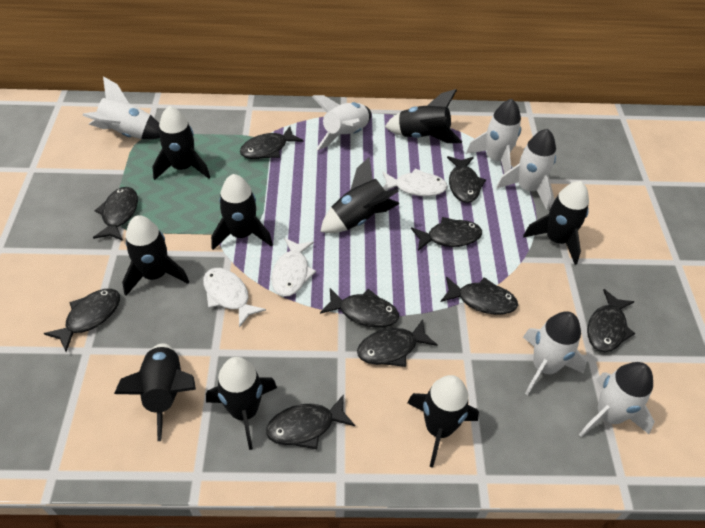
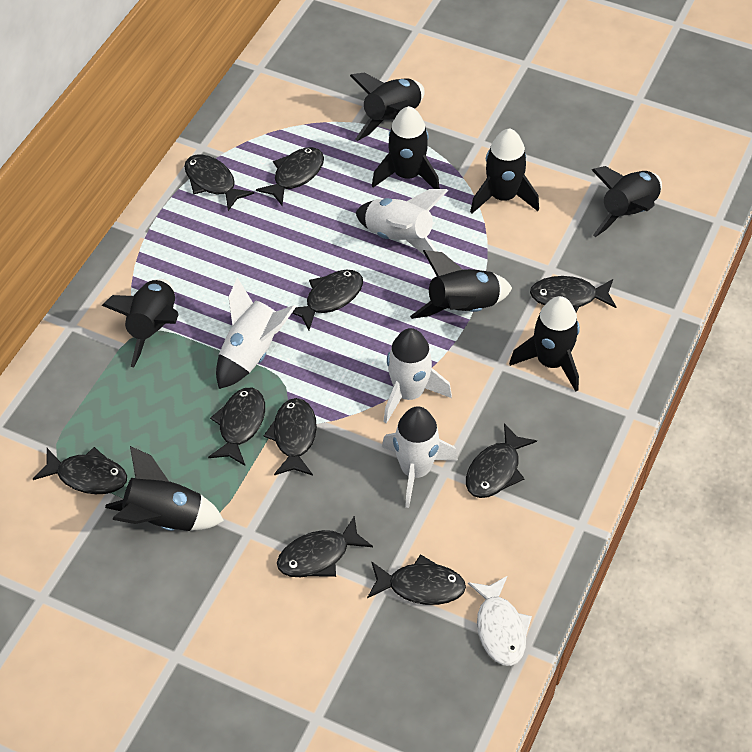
black rocket: 9 -> 8
white fish: 3 -> 1
white rocket: 6 -> 4

